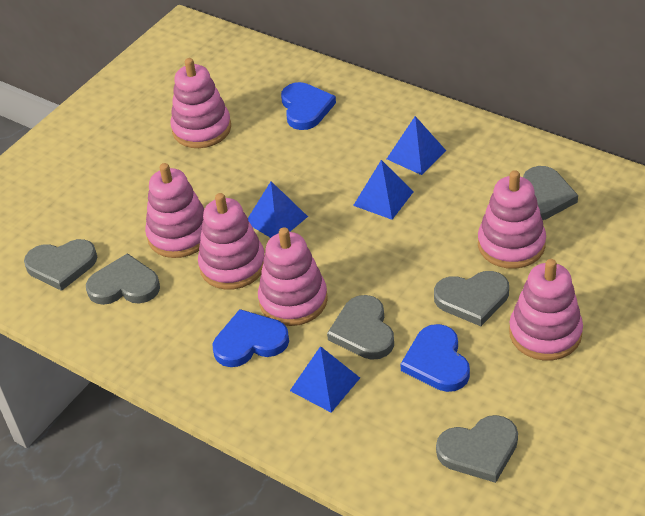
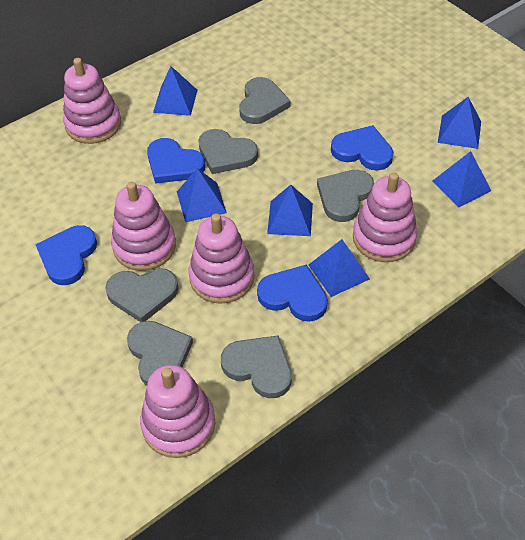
blue heart: 3 -> 4
blue pyramid: 4 -> 6
pink stacking toy: 6 -> 5

